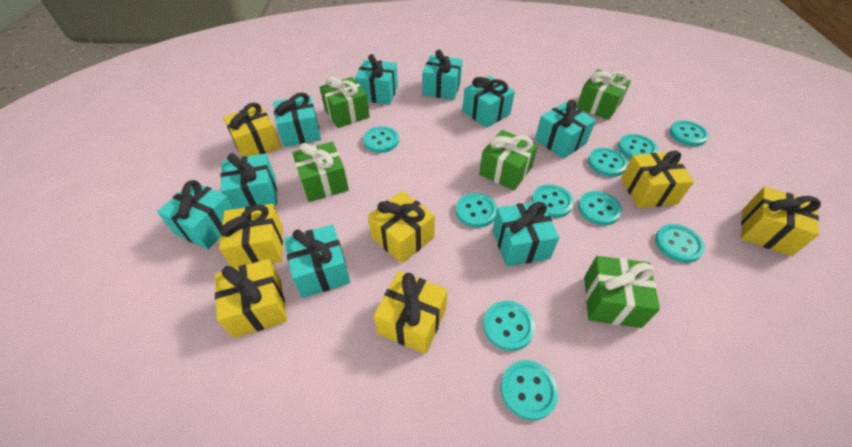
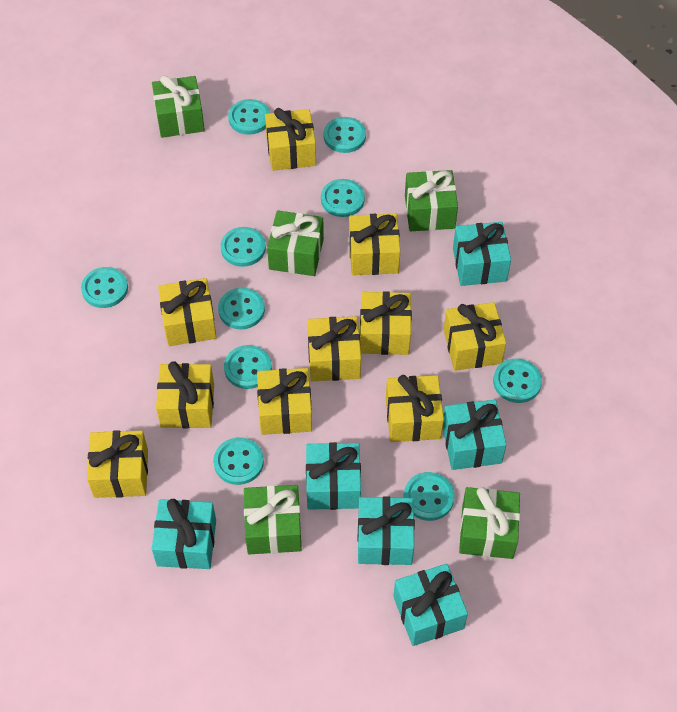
turquoise gift: 9 -> 6
yellow gift: 7 -> 10

